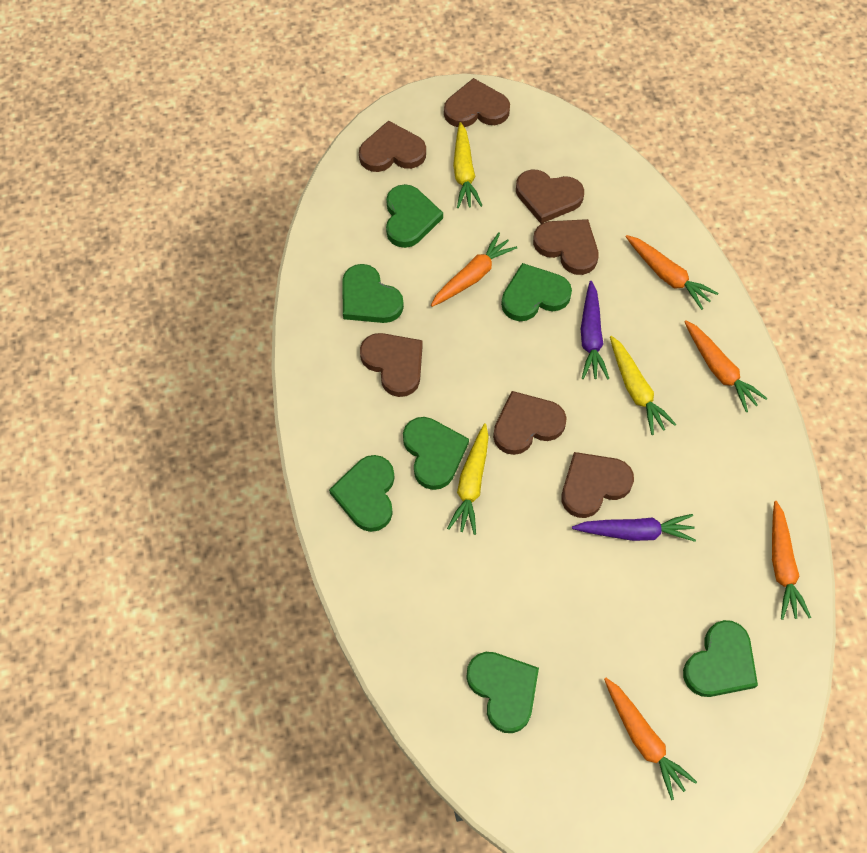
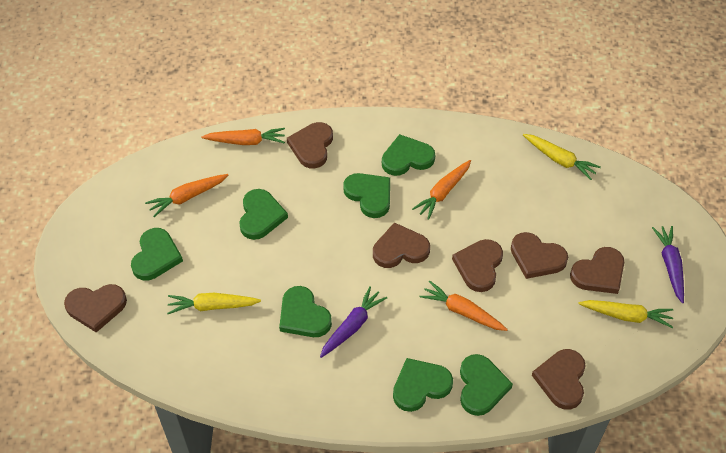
orange carrot: 5 -> 4

